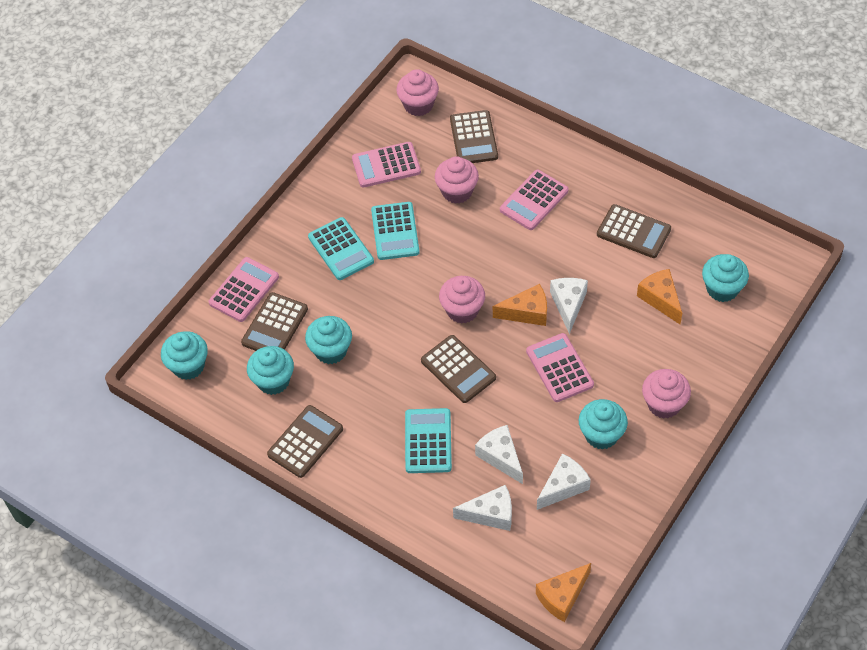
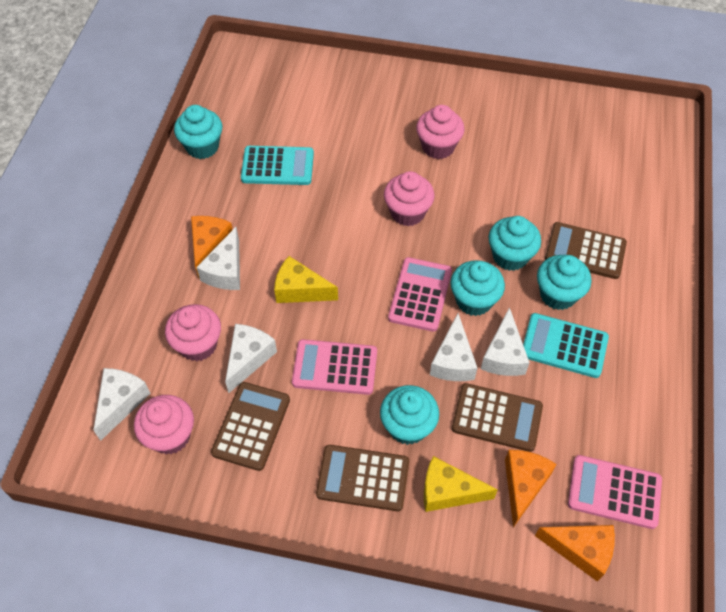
brown calculator: 5 -> 4
pink calculator: 4 -> 3
turquoise calculator: 3 -> 2
white cheese: 4 -> 5
yellow cheese: 0 -> 2

